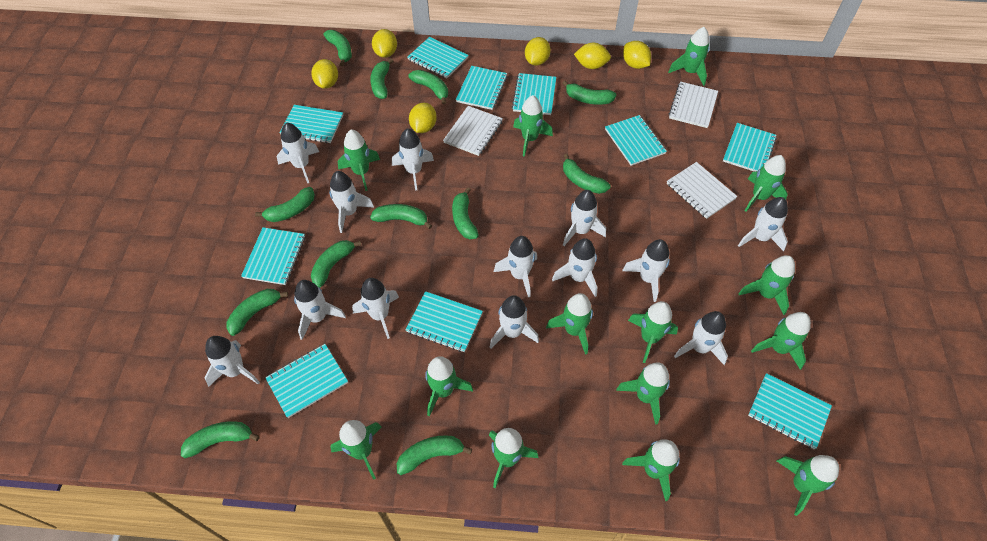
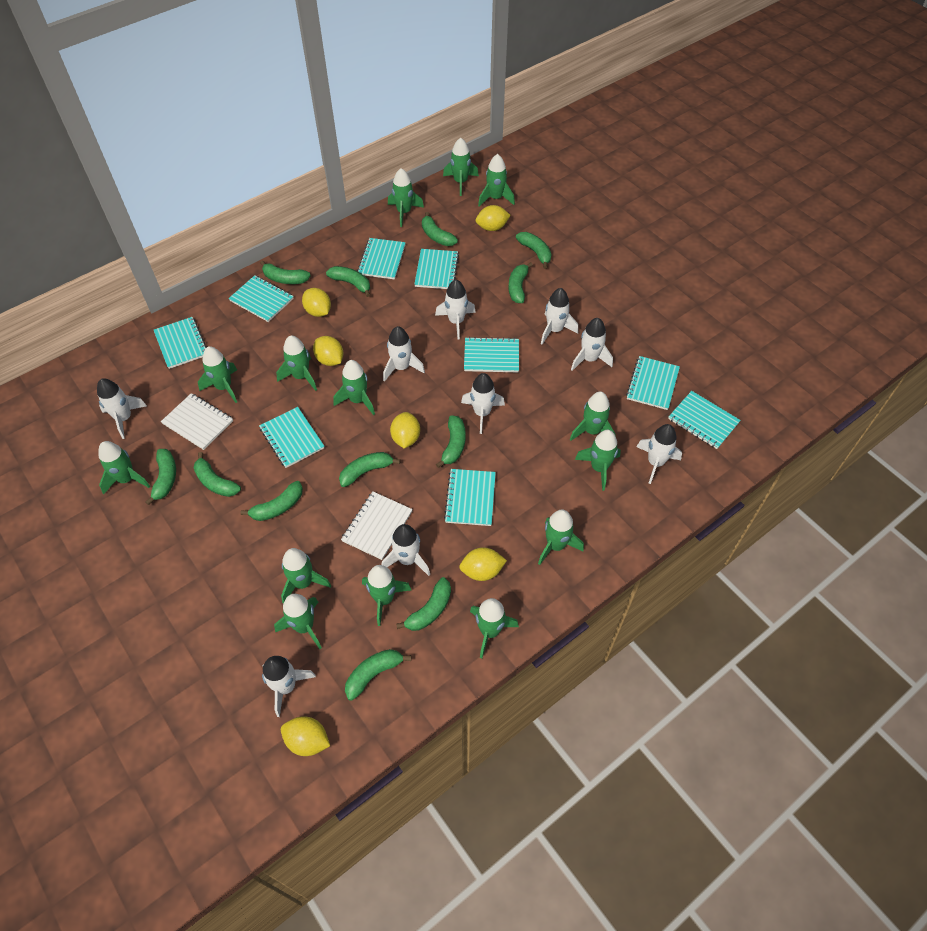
turquoise notebook: 10 -> 9
white notebook: 3 -> 2
white rocket: 13 -> 9

